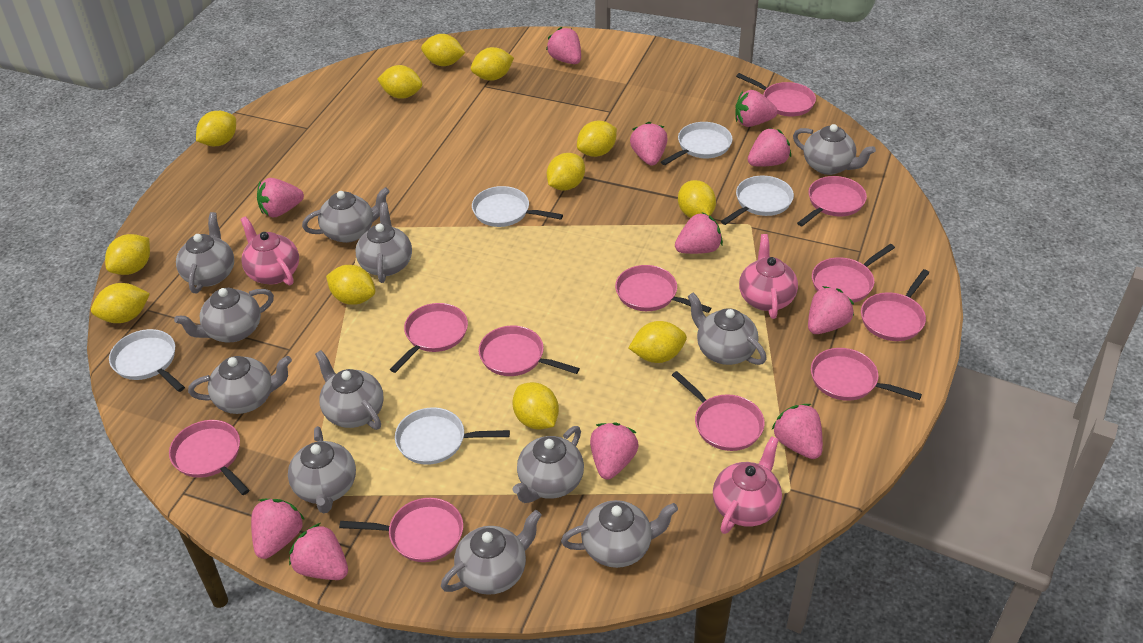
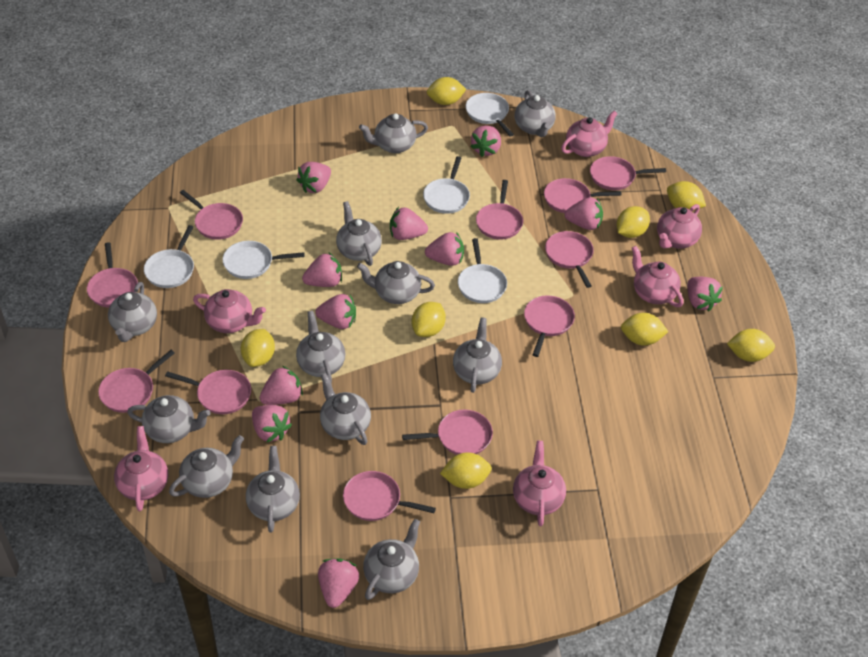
pink teapot: 3 -> 6
yellow lemon: 12 -> 8

